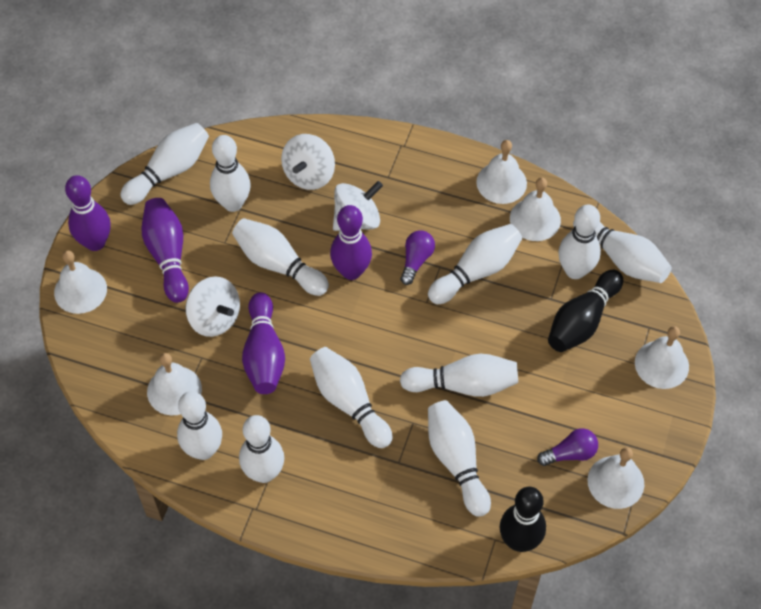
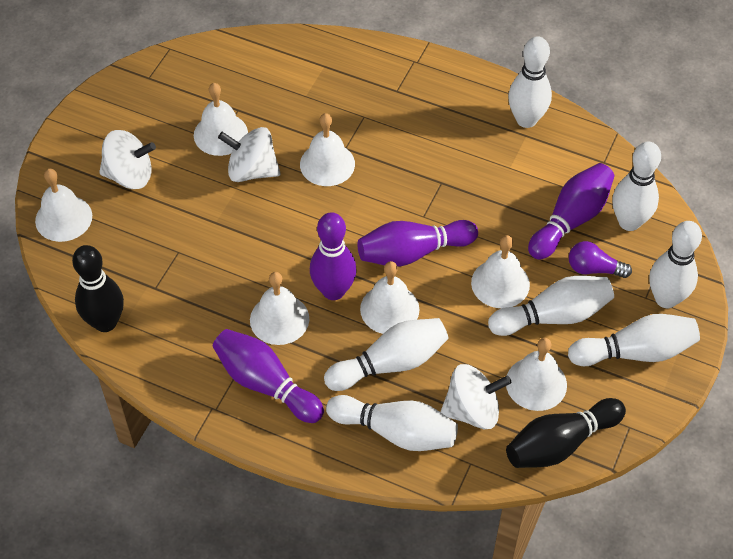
purple light bulb: 2 -> 1
white bell: 6 -> 7
white bowling pin: 11 -> 7

